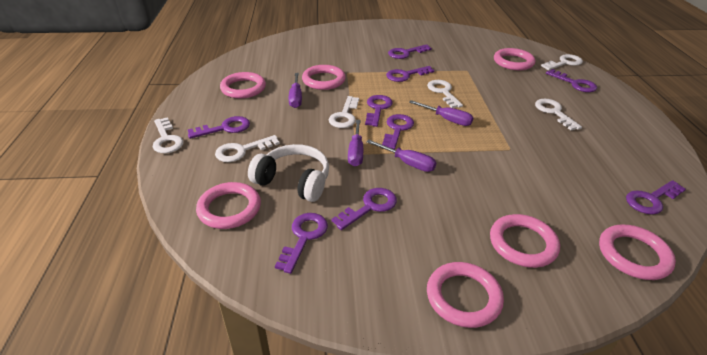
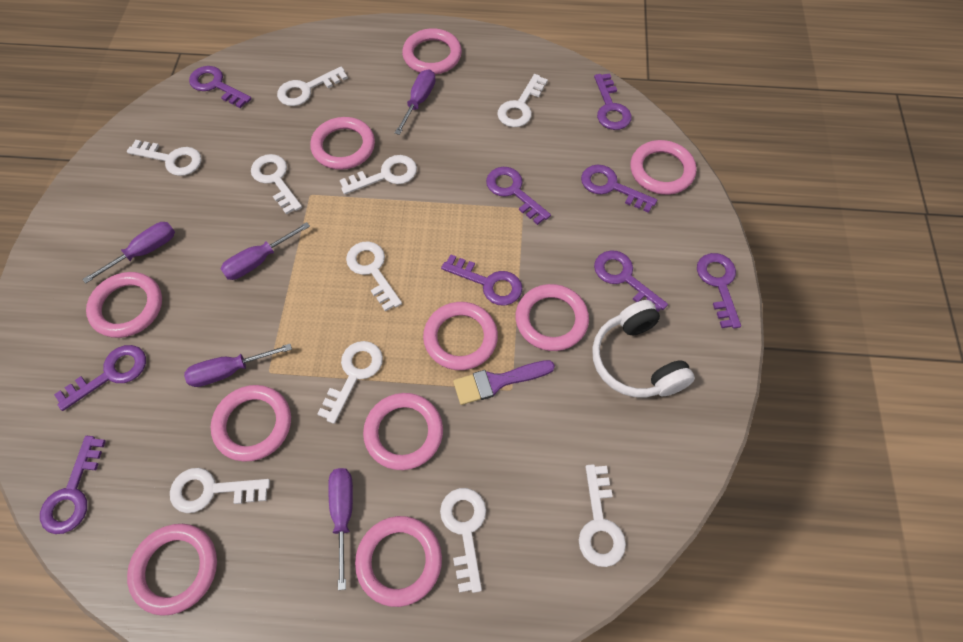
pink ring: 7 -> 10
purple brush: 0 -> 1
purple screwdriver: 4 -> 5
white key: 6 -> 10

